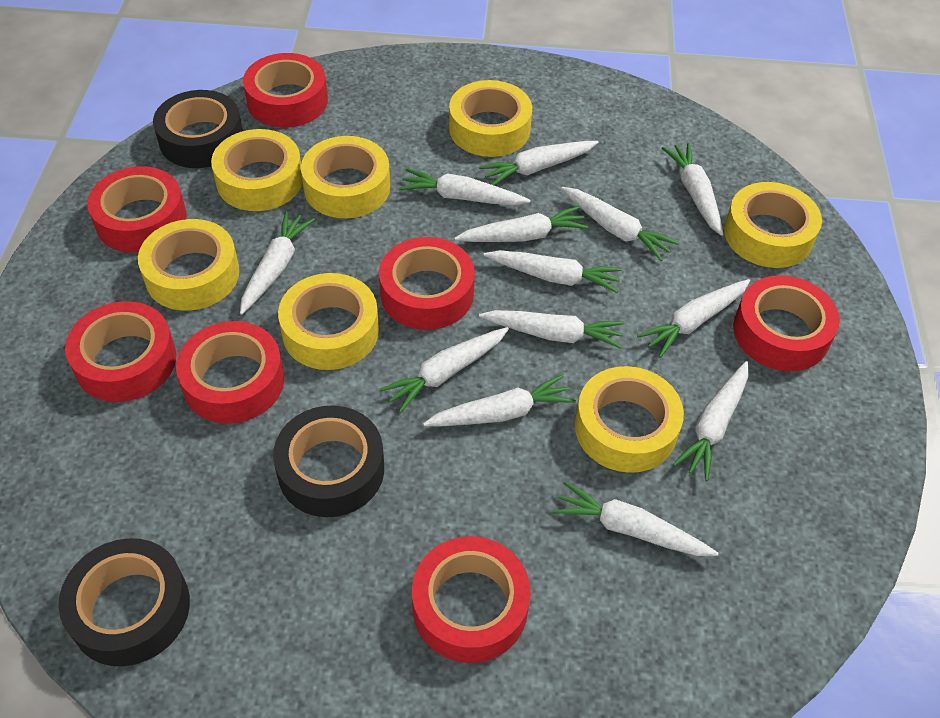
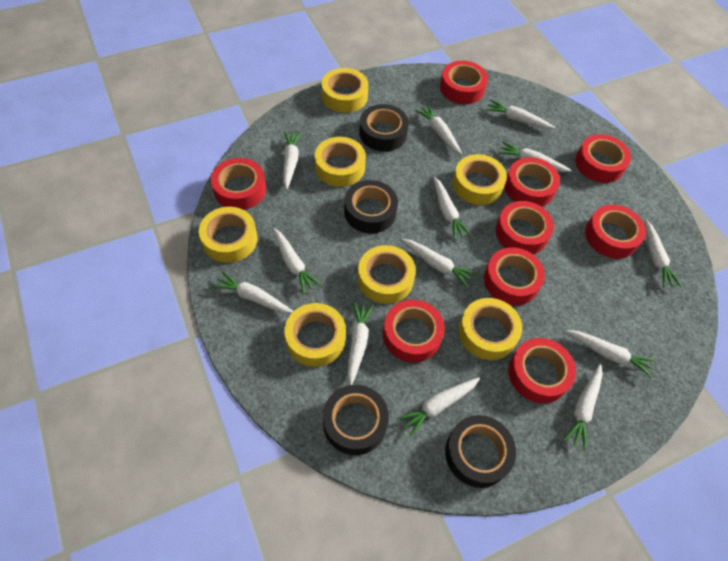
black tape: 3 -> 4
red tape: 7 -> 9

